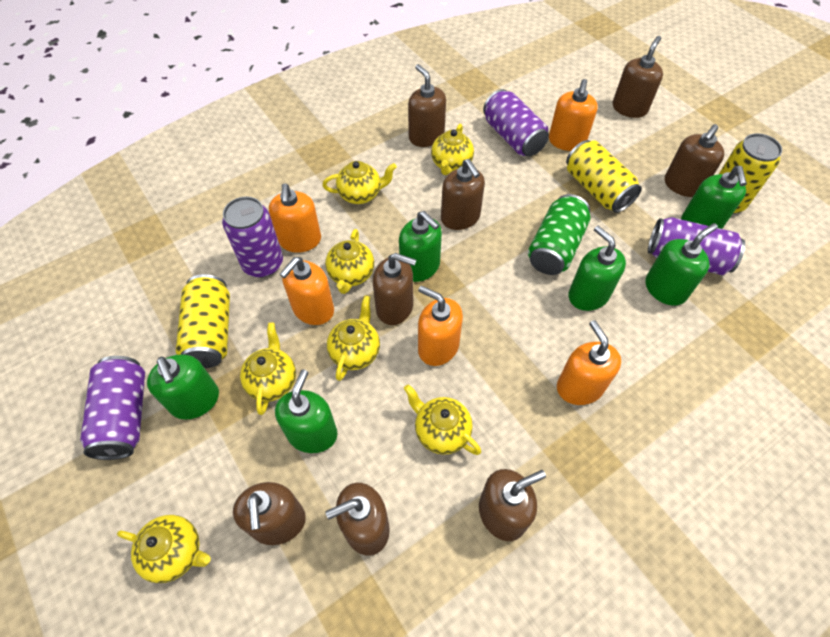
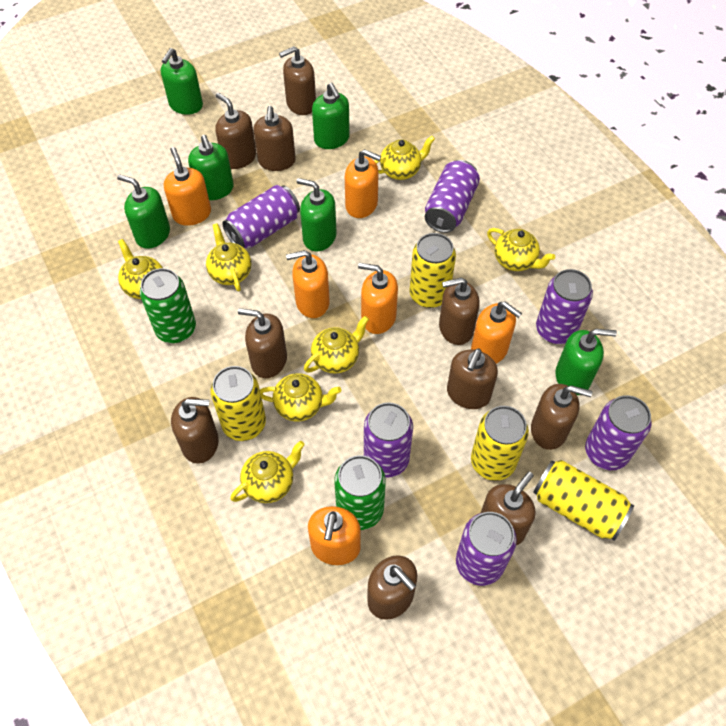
brown soap dispenser: 8 -> 10
green can: 1 -> 2
orange soap dispenser: 5 -> 6
purple can: 4 -> 6
yellow can: 3 -> 4

